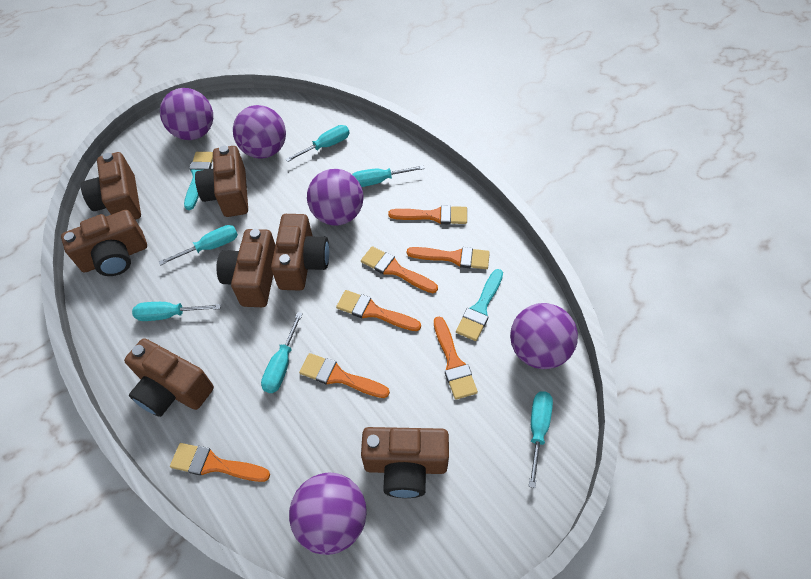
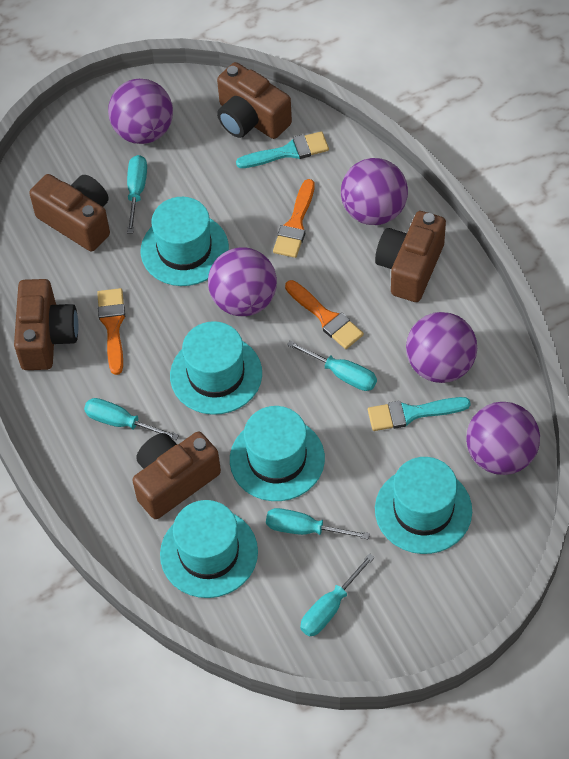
brown camera: 7 -> 5
orange brush: 7 -> 3
turquoise hat: 0 -> 5
turquoise screwdriver: 6 -> 5

